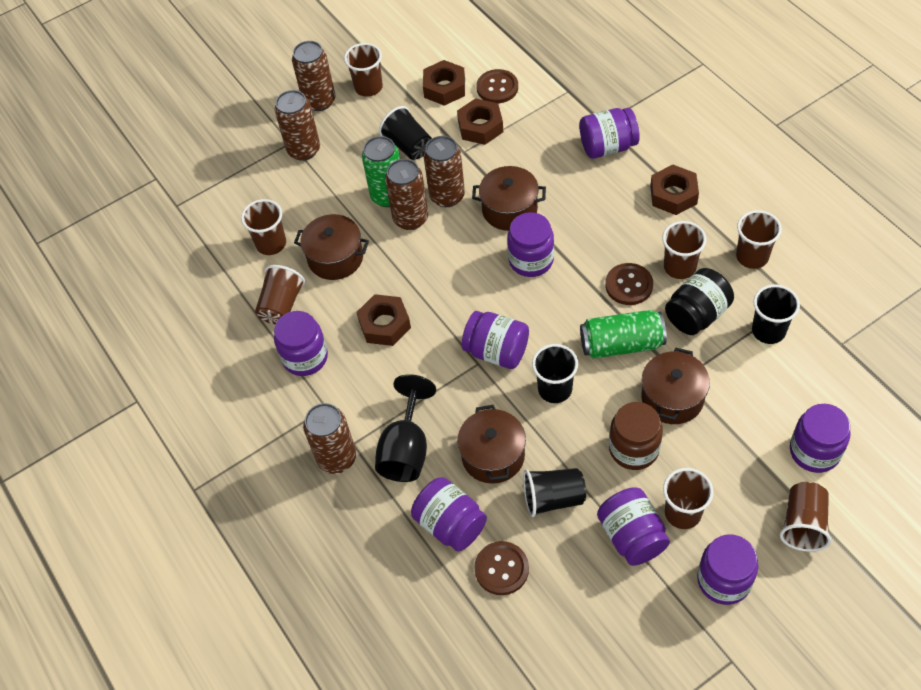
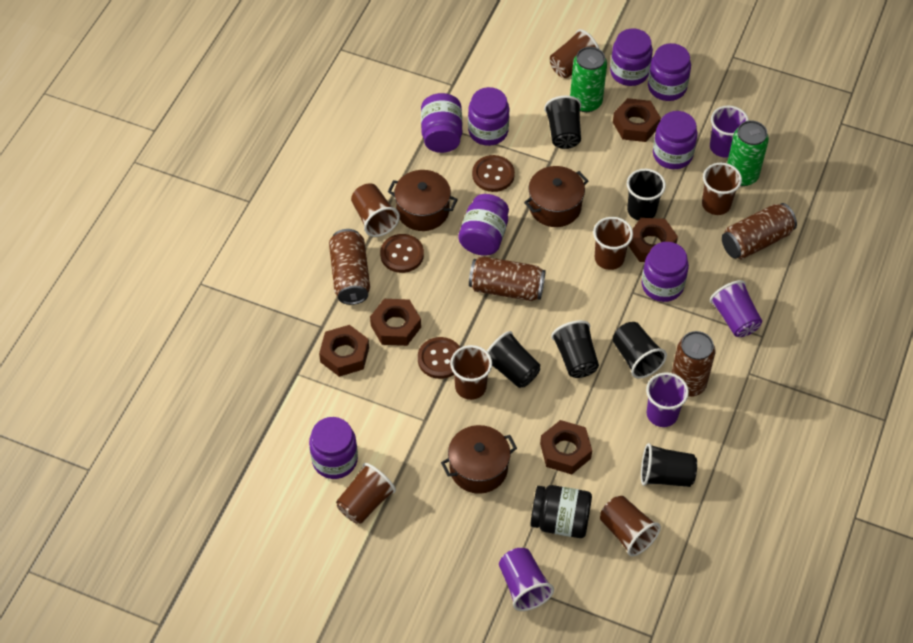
black cup: 4 -> 6
black goblet: 1 -> 0
brown can: 5 -> 4
brown jar: 1 -> 0
brown nut: 4 -> 5
brown pot: 4 -> 3
purple cup: 0 -> 4

